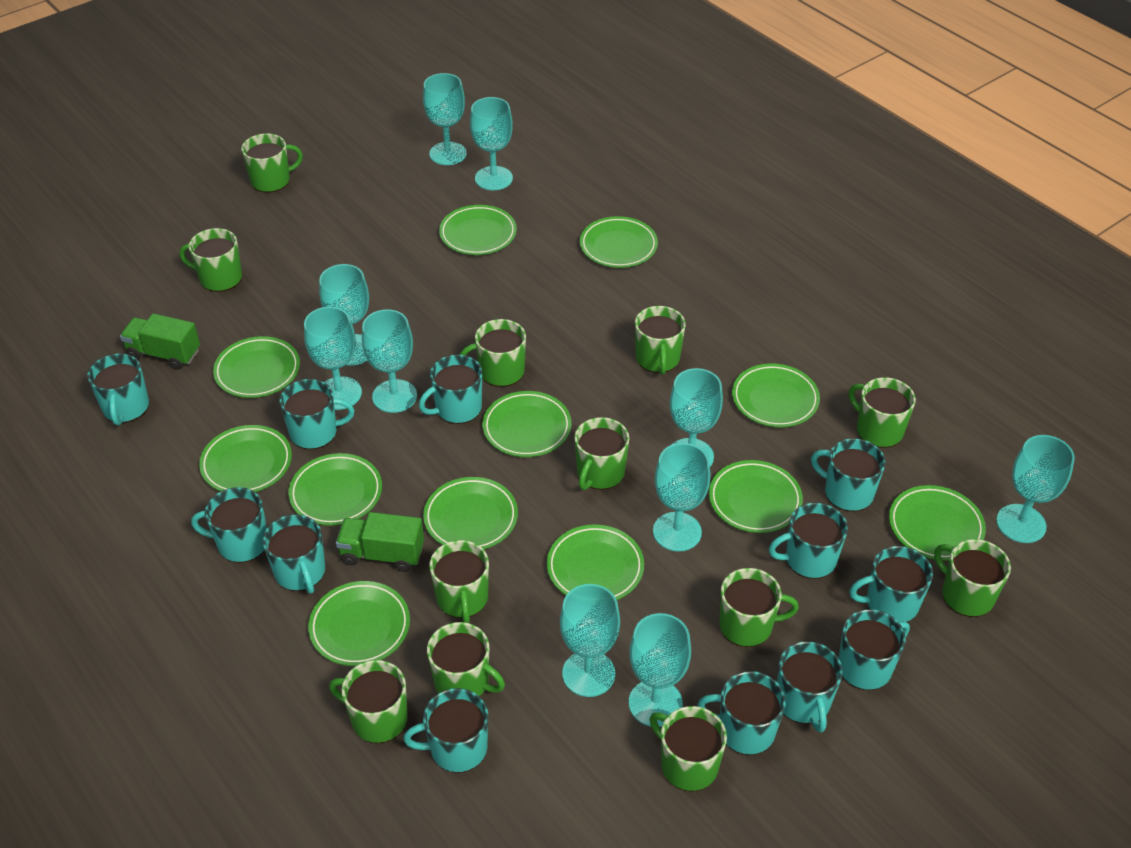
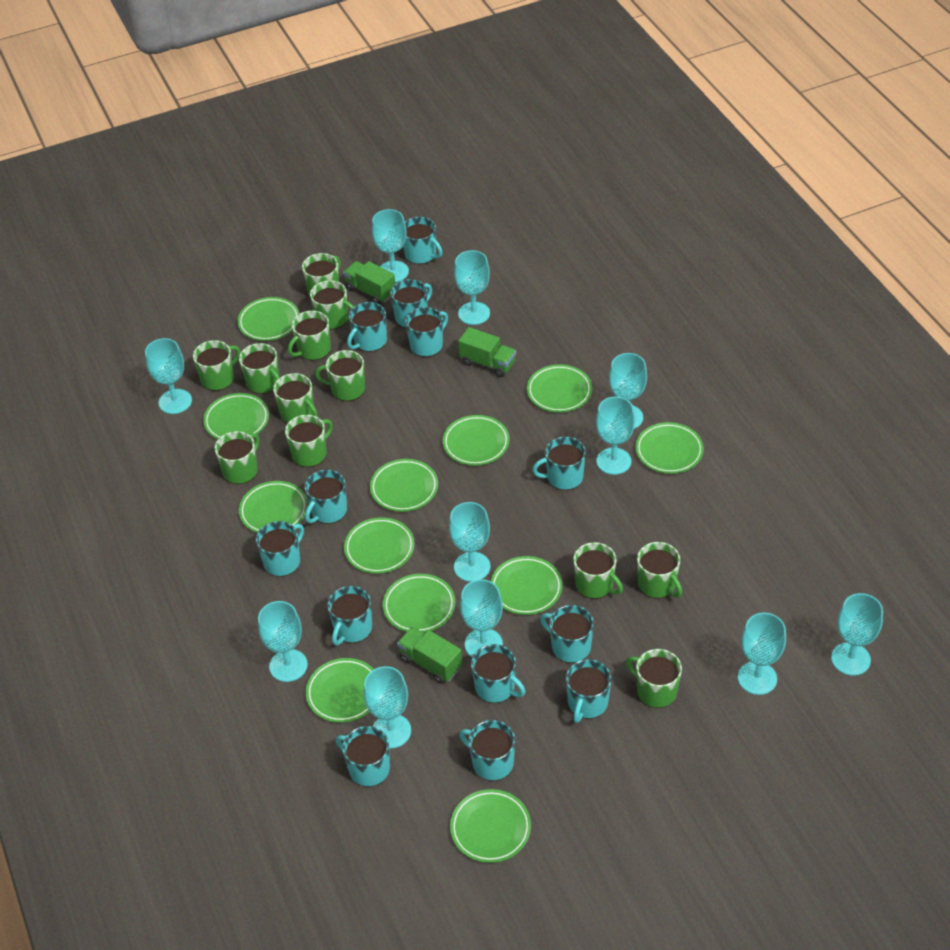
green truck: 2 -> 3
turquoise goblet: 10 -> 11
turquoise mug: 12 -> 13

